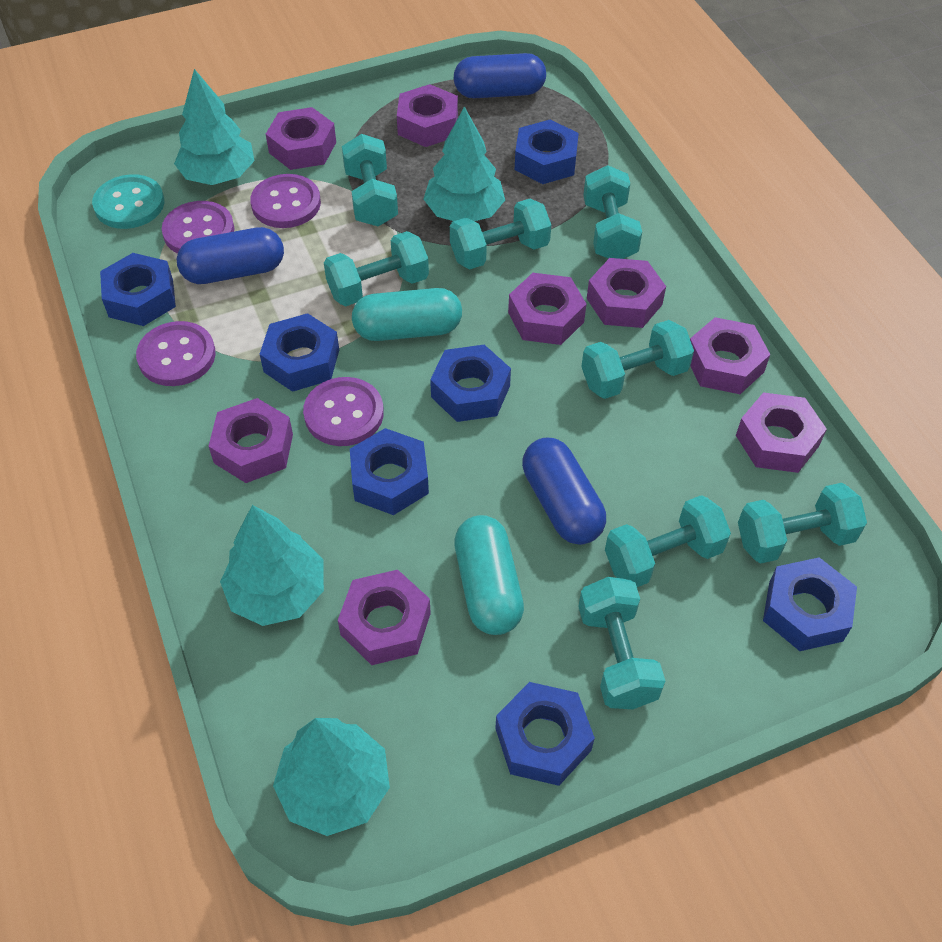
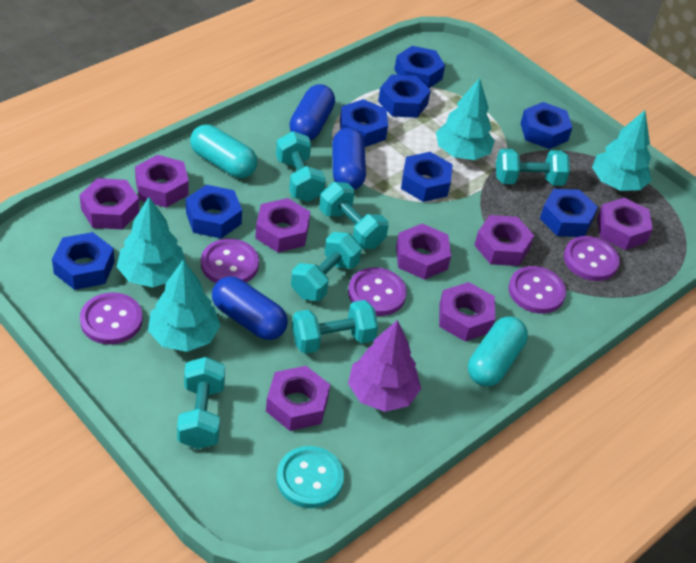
blue nut: 7 -> 8
purple button: 4 -> 5
purple tree: 0 -> 1
turquoise dumbbell: 8 -> 6

